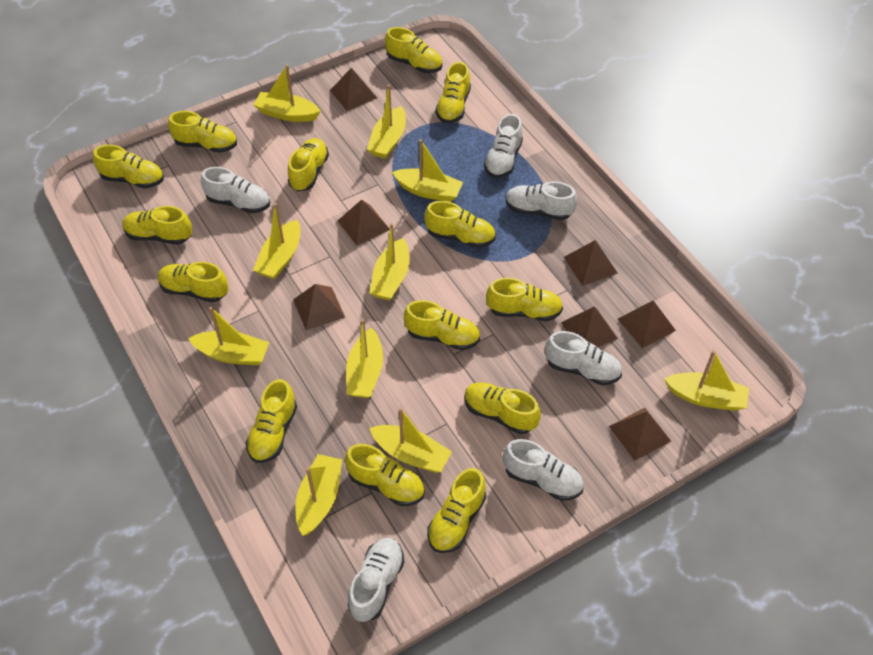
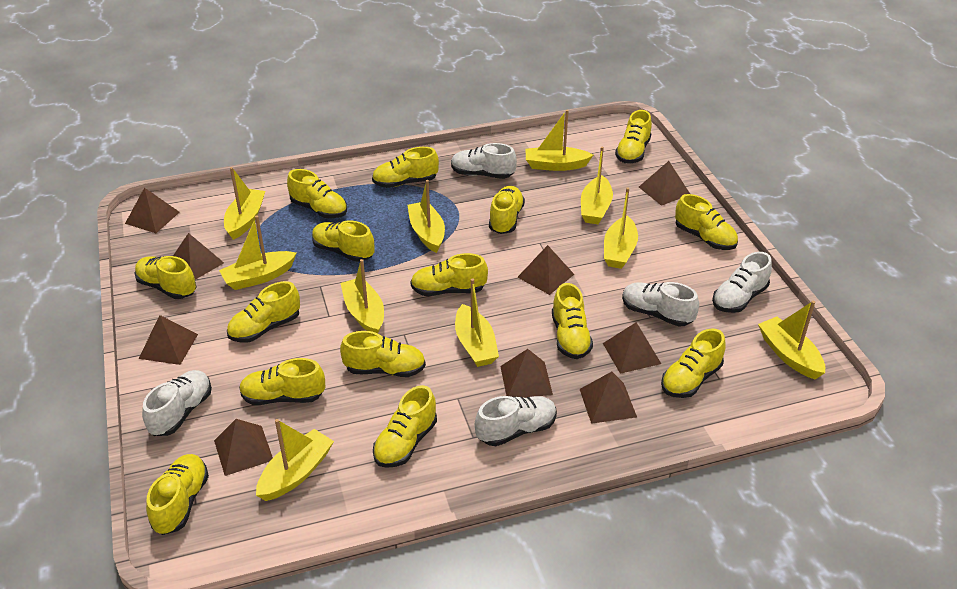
brown pyramid: 7 -> 9
white shoe: 6 -> 5
yellow shoe: 14 -> 15

